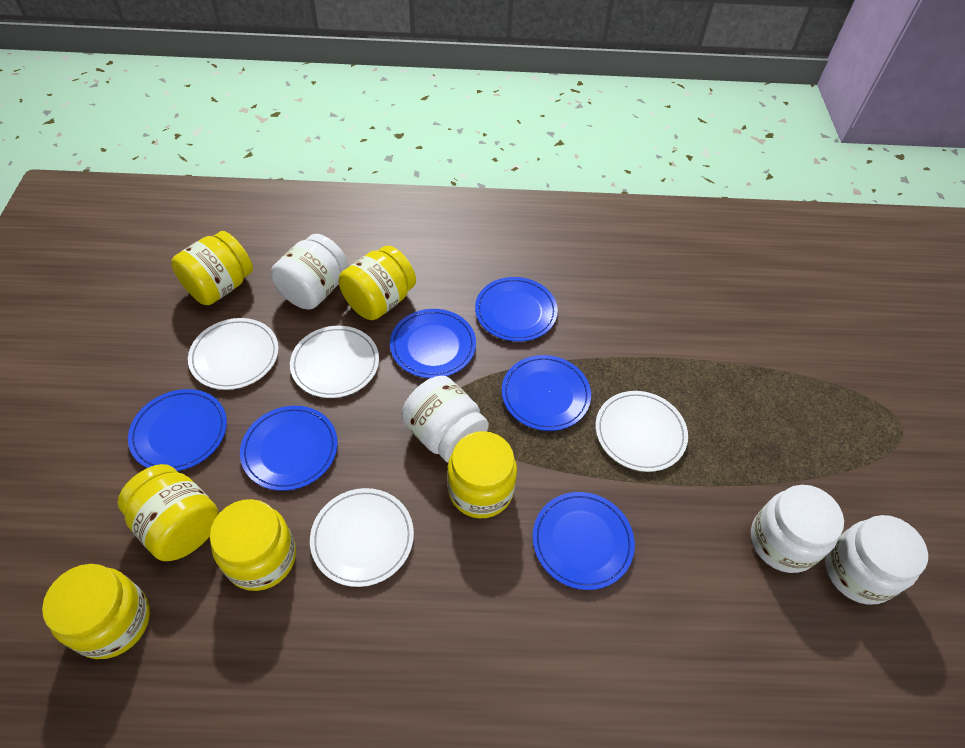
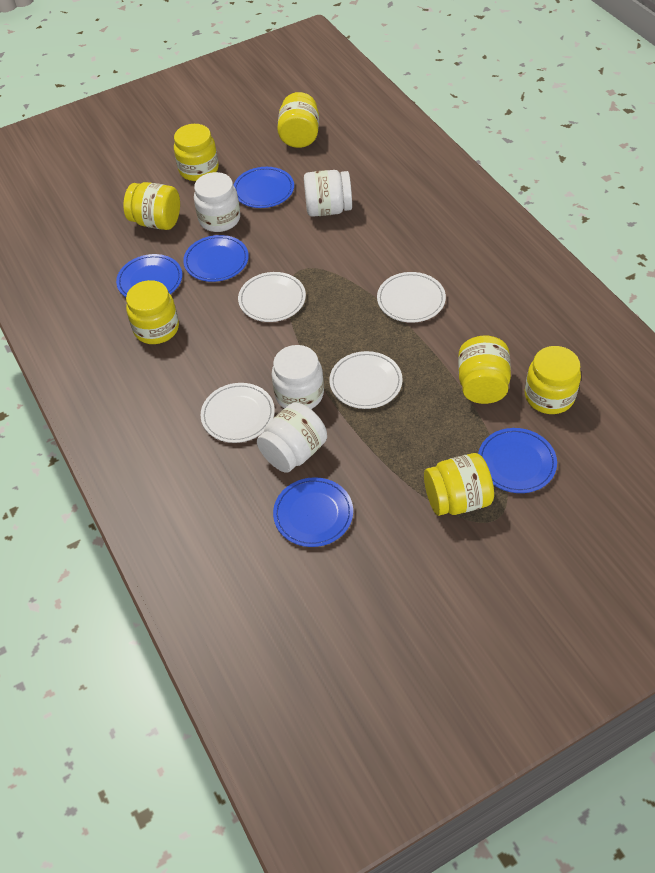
blue plate: 6 -> 5
yellow jar: 6 -> 7

